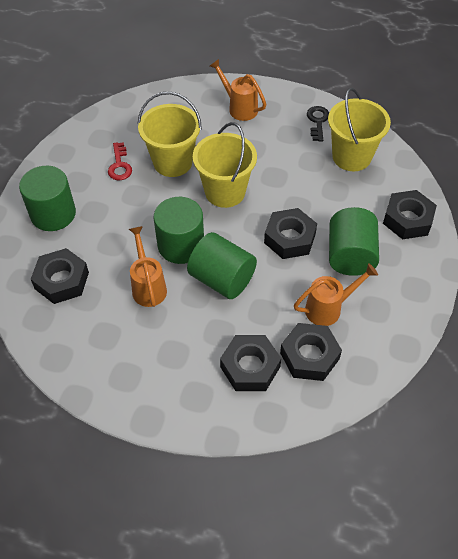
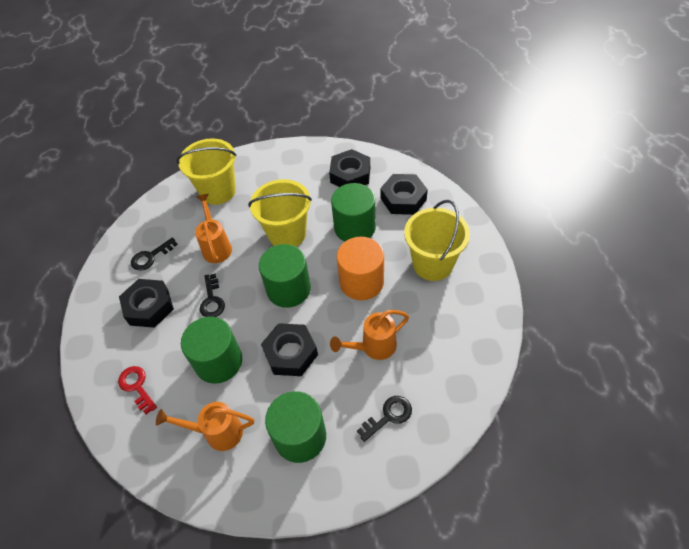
black key: 1 -> 3
black nut: 5 -> 4
orange cylinder: 0 -> 1

